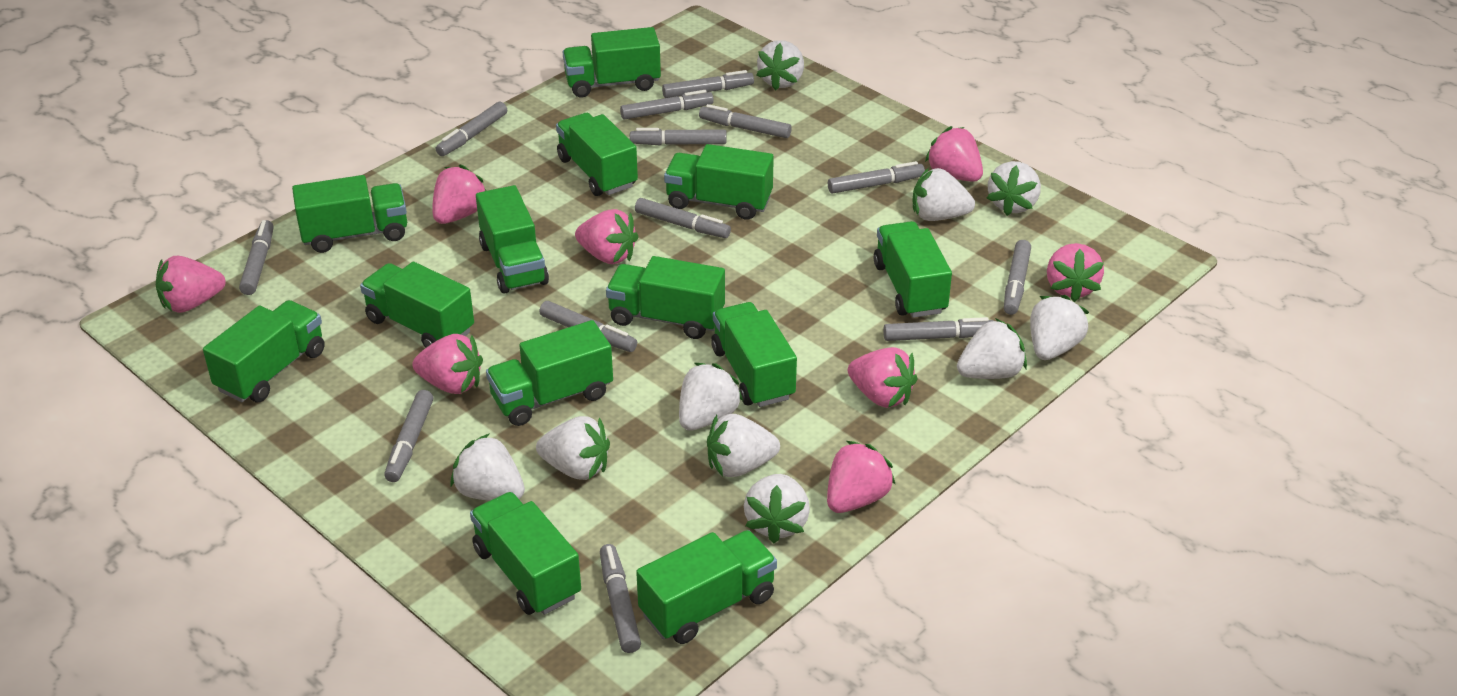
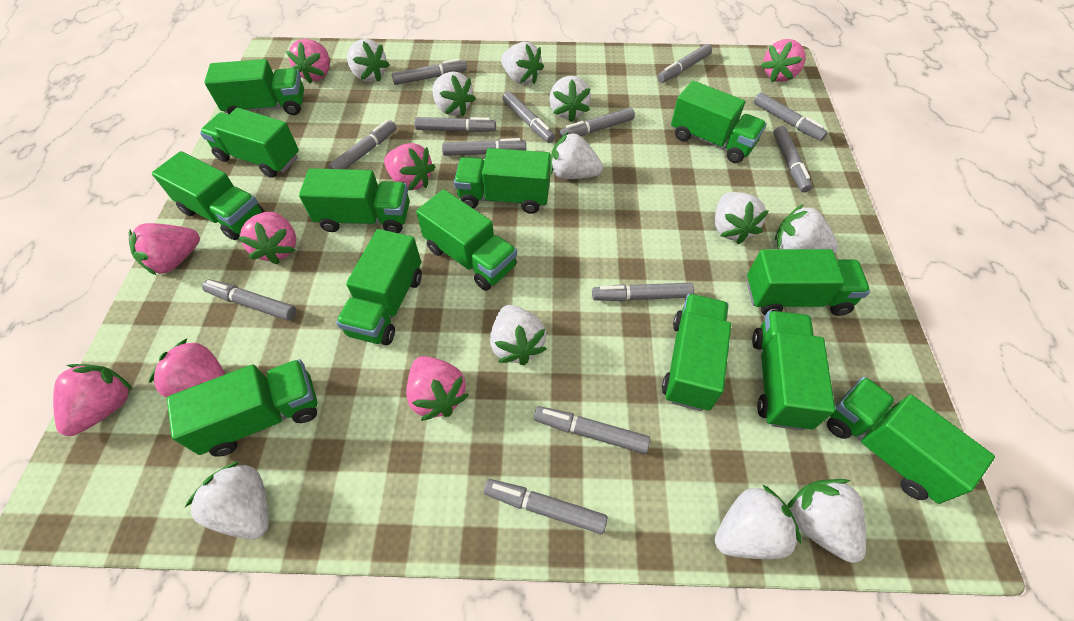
white strawberry: 10 -> 11

